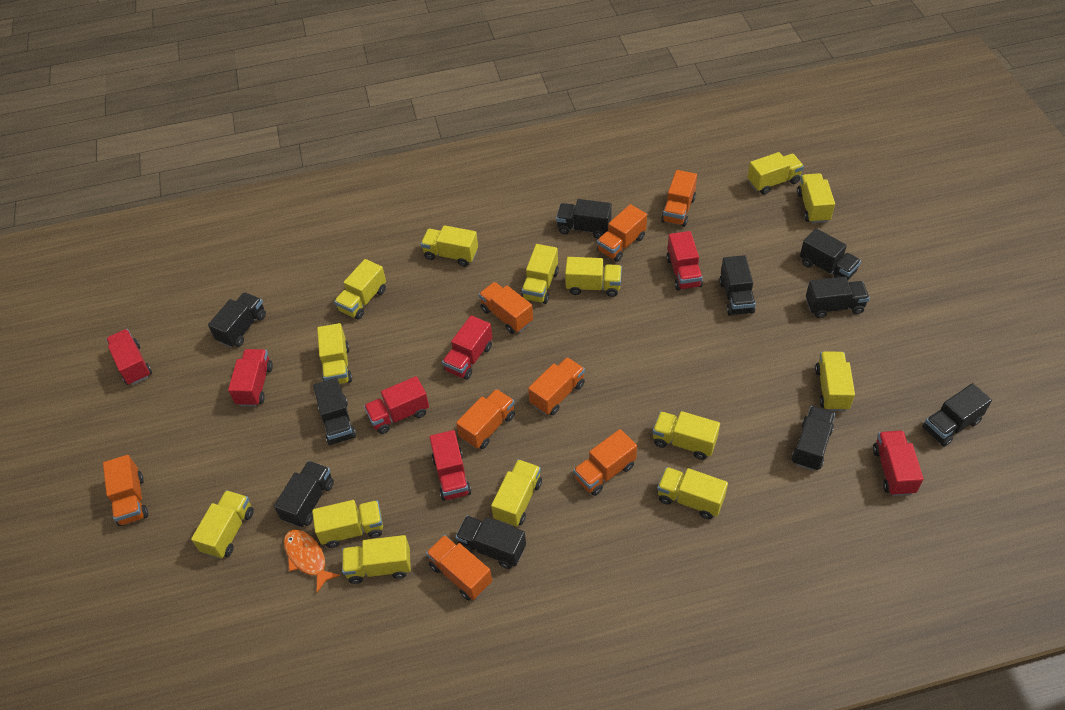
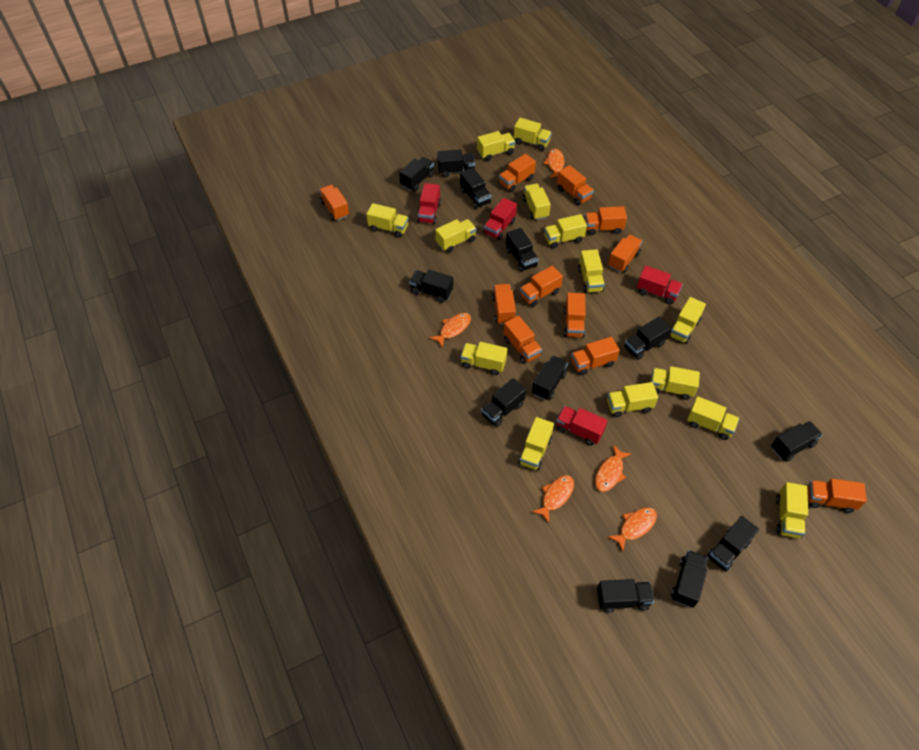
black truck: 10 -> 12
orange fish: 1 -> 5
orange truck: 8 -> 11
red truck: 7 -> 4

